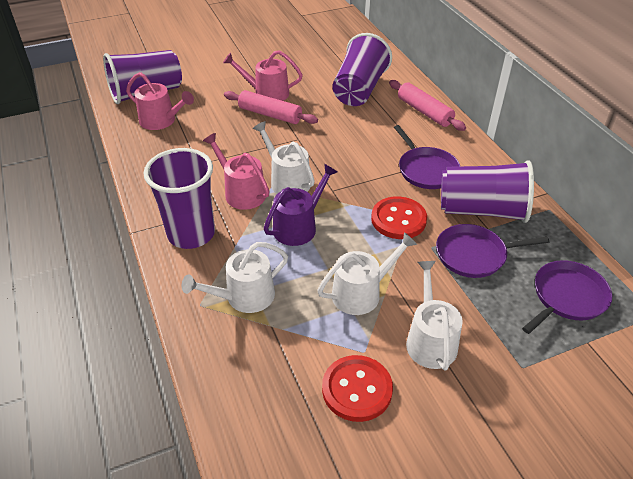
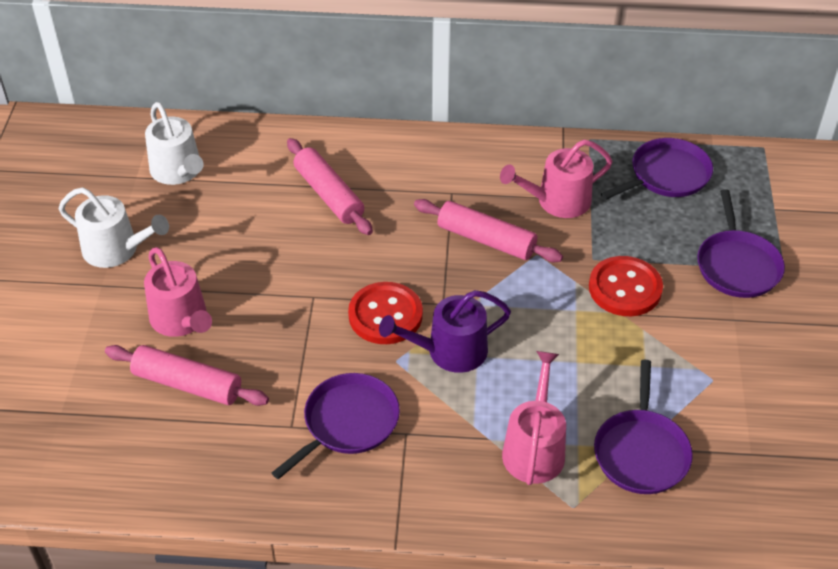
pink rolling pin: 2 -> 3
purple cup: 4 -> 0
purple pan: 3 -> 4
white watering can: 4 -> 2

